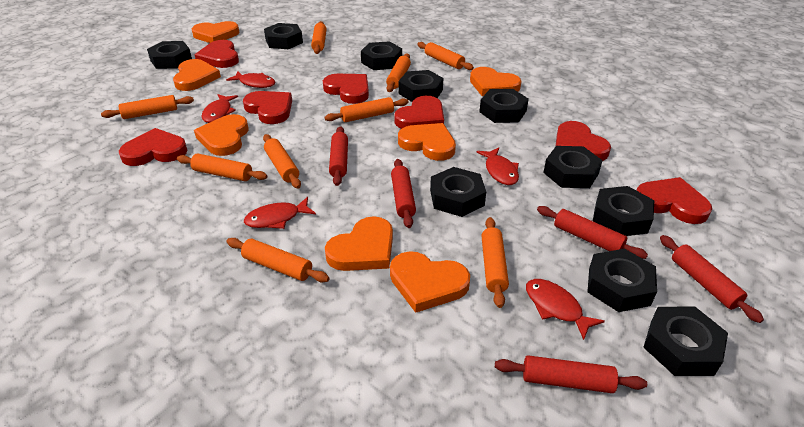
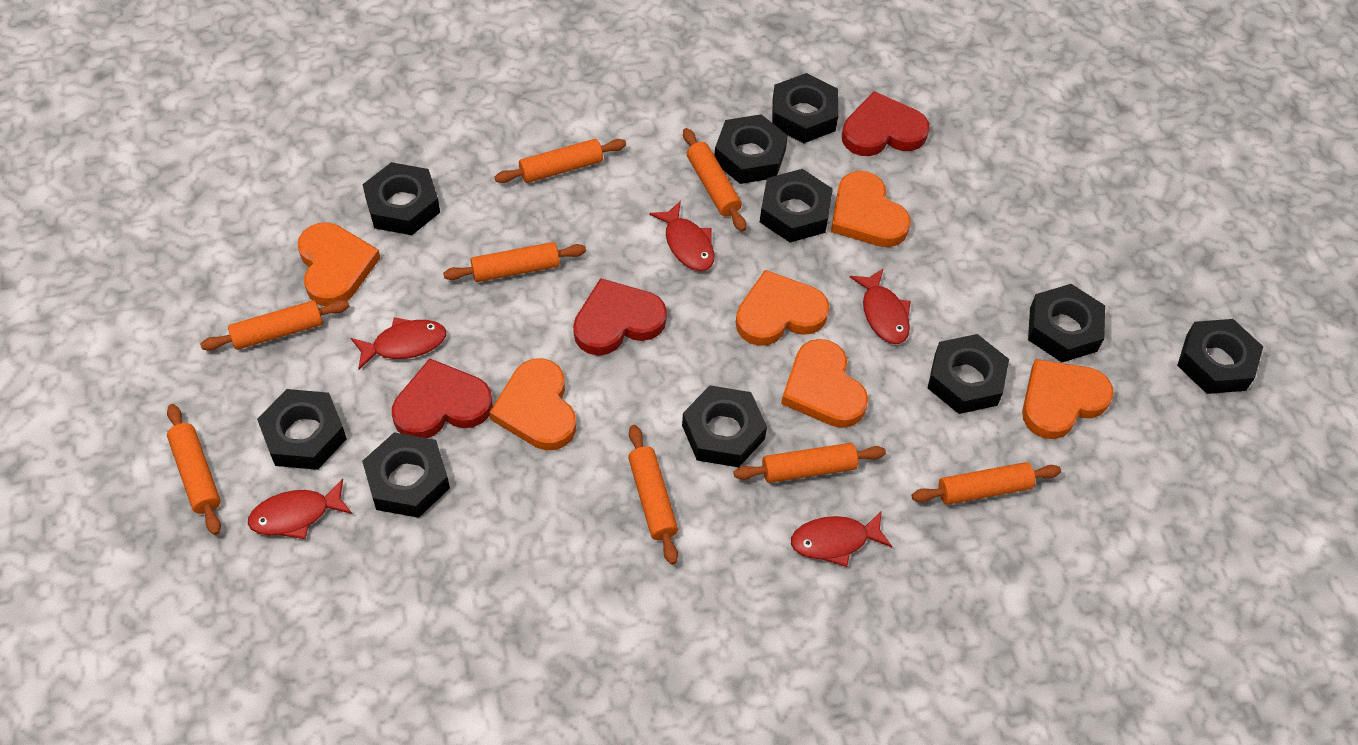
orange heart: 7 -> 6
orange rolling pin: 9 -> 8
red heart: 7 -> 3
red rolling pin: 5 -> 0

